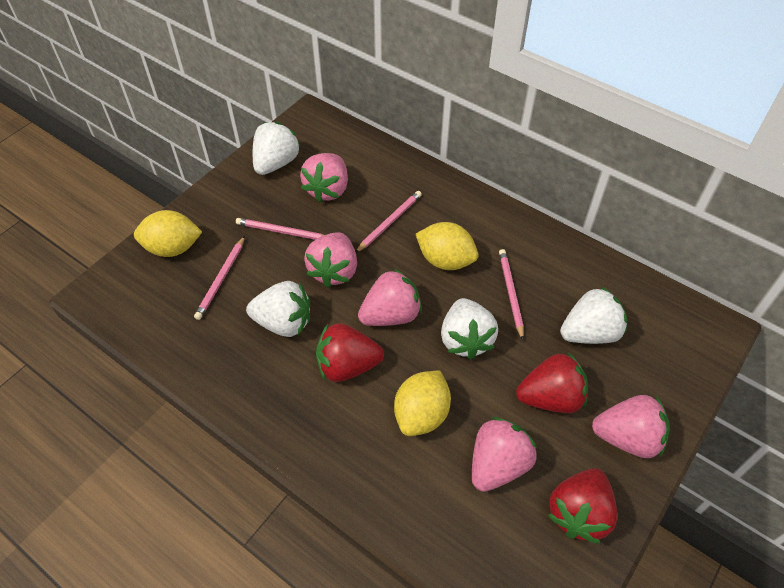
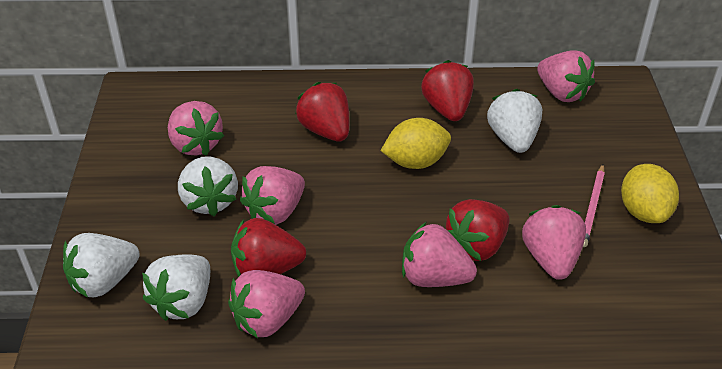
pink pencil: 4 -> 1
pink strawberry: 5 -> 6
red strawberry: 3 -> 4
yellow lemon: 3 -> 2

